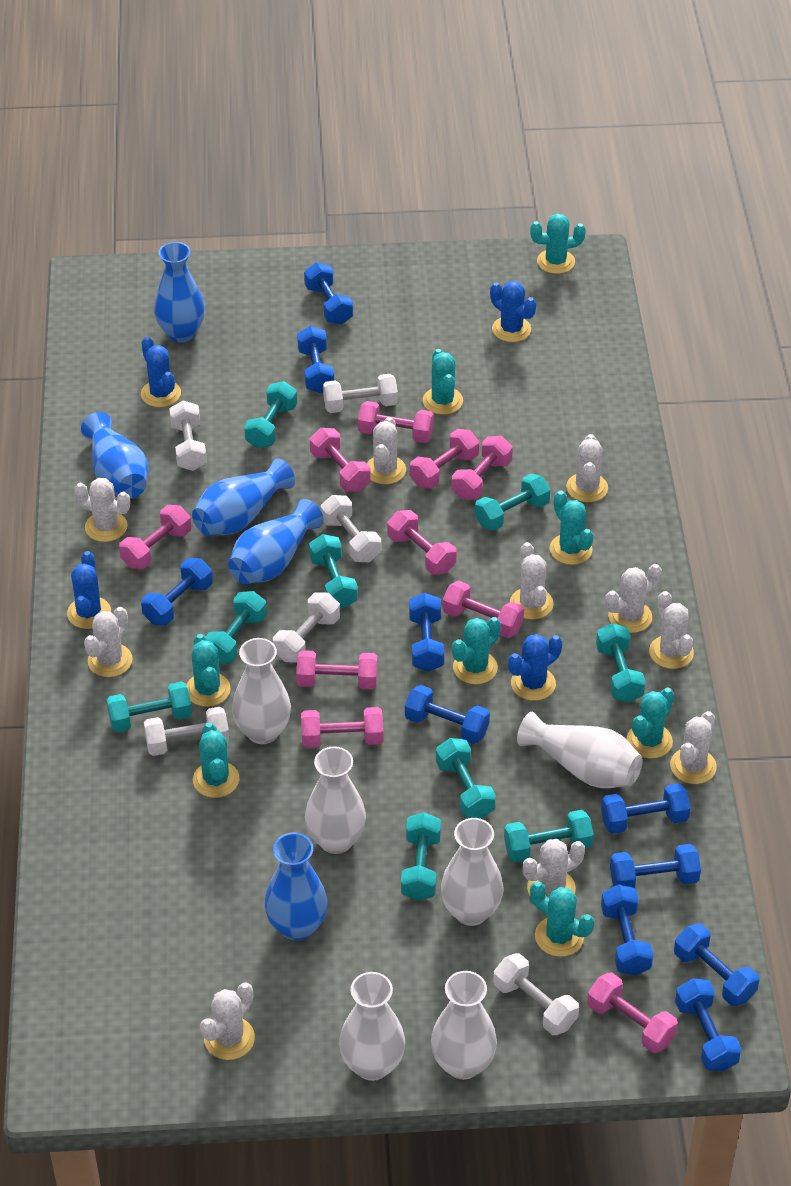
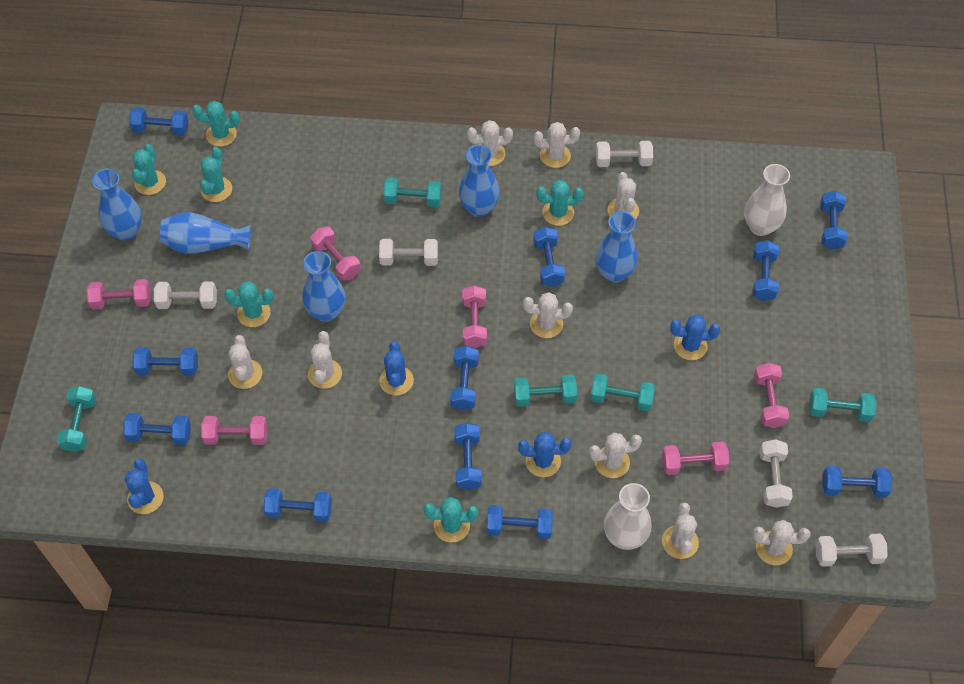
blue dumbbell: 10 -> 11
pink dumbbell: 10 -> 6
turquoise cactus: 8 -> 6
turquoise dumbbell: 9 -> 5
white cactus: 10 -> 9
white dumbbell: 6 -> 5
white vase: 6 -> 2

